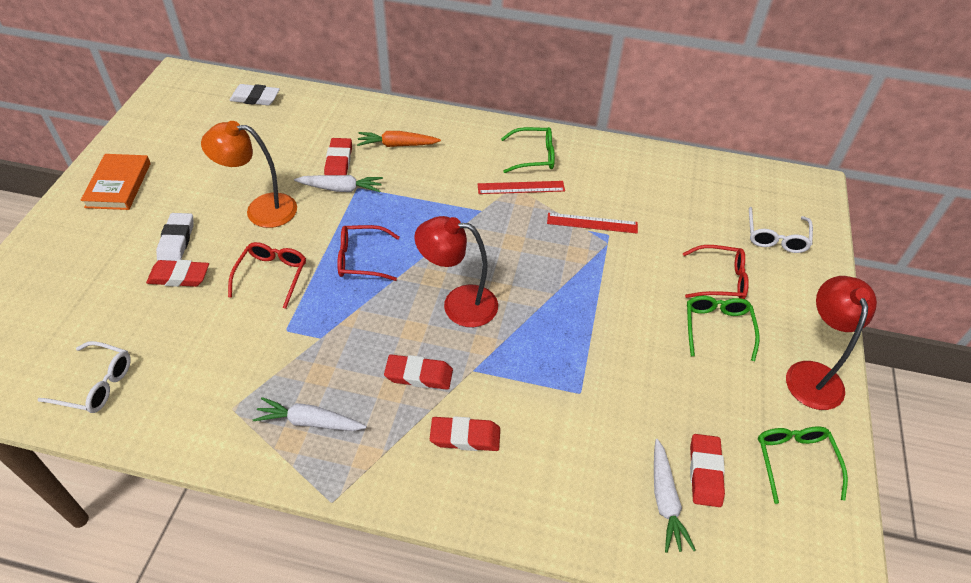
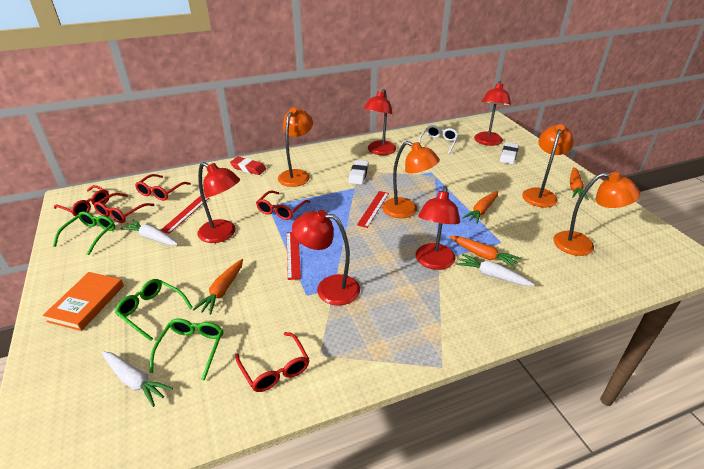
orange carrot: 1 -> 4
orange lamp: 1 -> 4
red eraser: 5 -> 1
red glasses: 3 -> 5
red lamp: 2 -> 5
red ruler: 2 -> 3
white glasses: 2 -> 1

